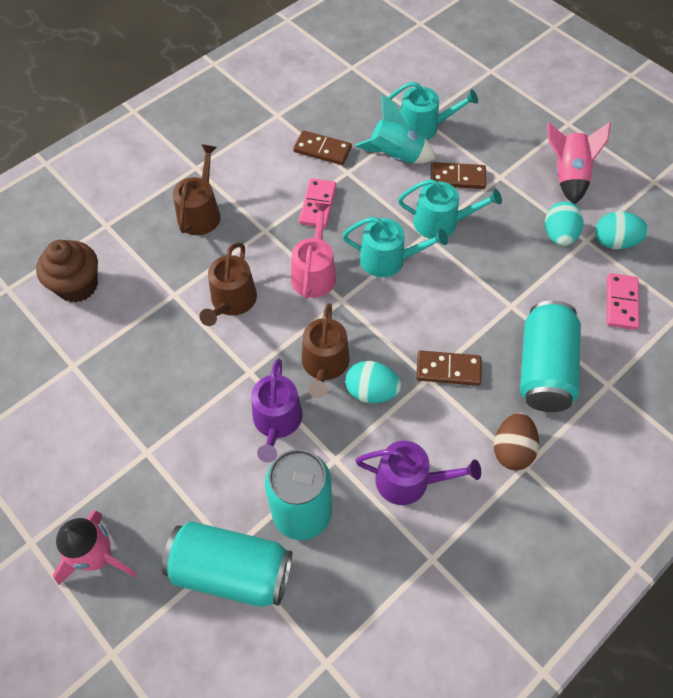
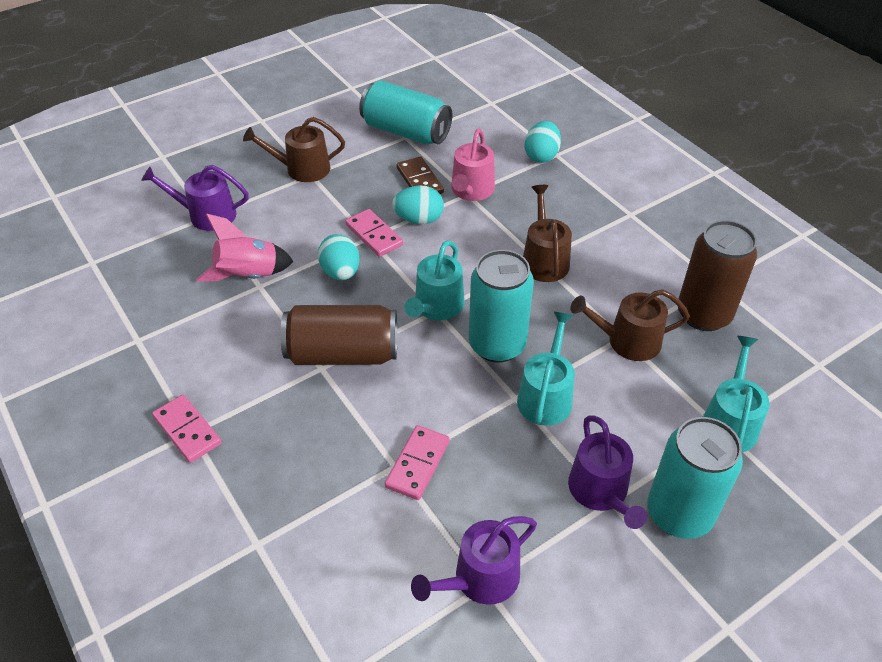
brown can: 0 -> 2
brown cupcake: 1 -> 0
brown domino: 3 -> 1
brown egg: 1 -> 0
pink domino: 2 -> 3
pink rocket: 2 -> 1
purple watering can: 2 -> 3
turquoise rocket: 1 -> 0

